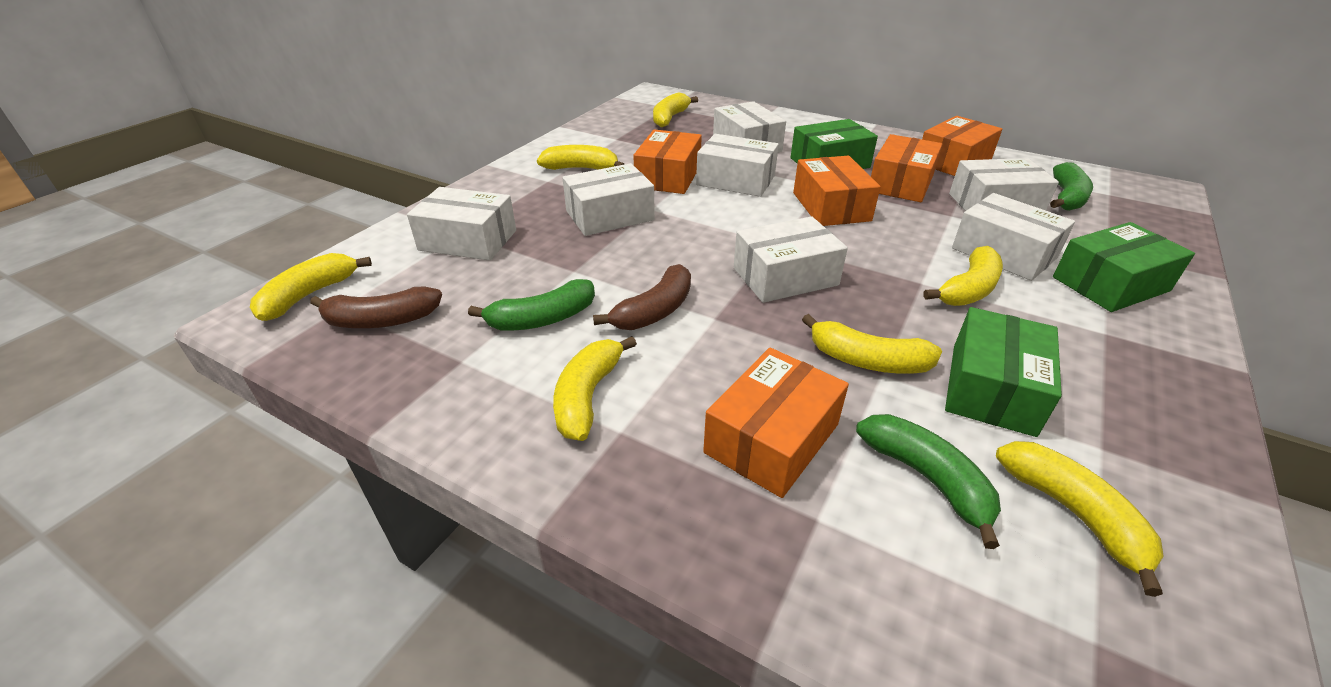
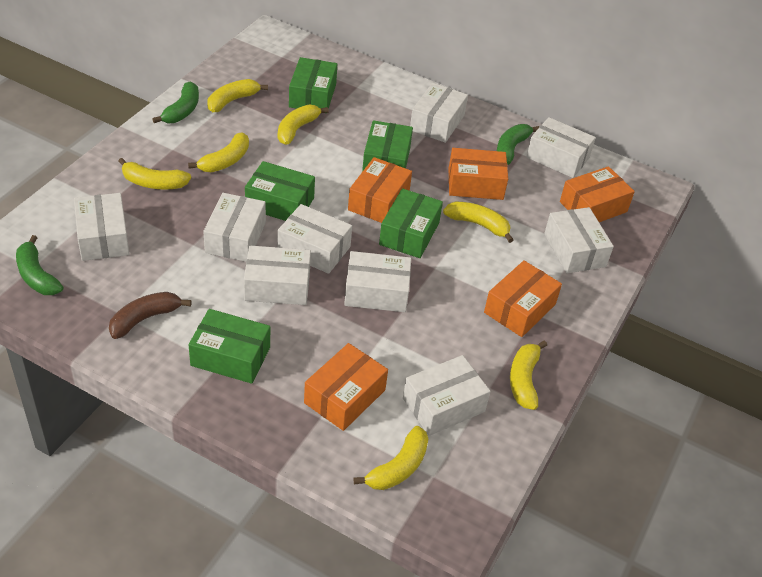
brown banana: 2 -> 1
green box: 3 -> 5
white box: 7 -> 9

